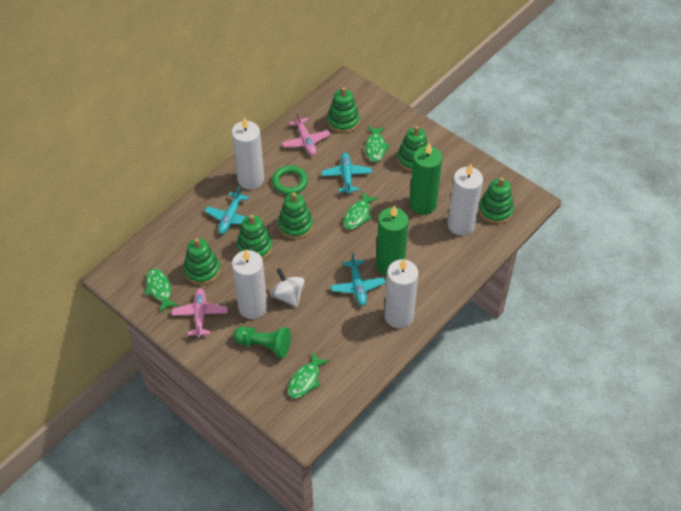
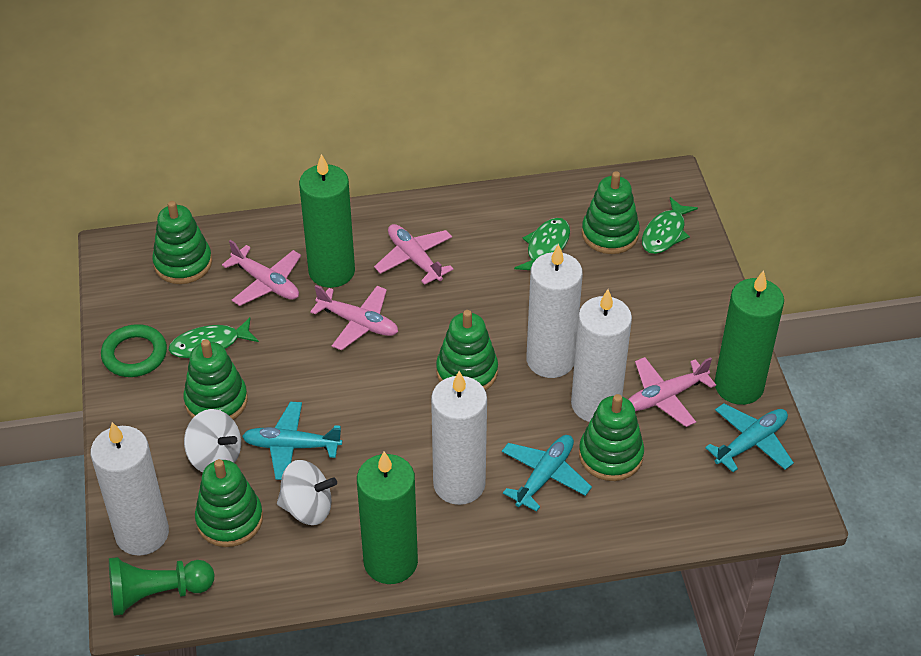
green candle: 2 -> 3
green fish: 4 -> 3
pink plane: 2 -> 4
white spinning top: 1 -> 2

